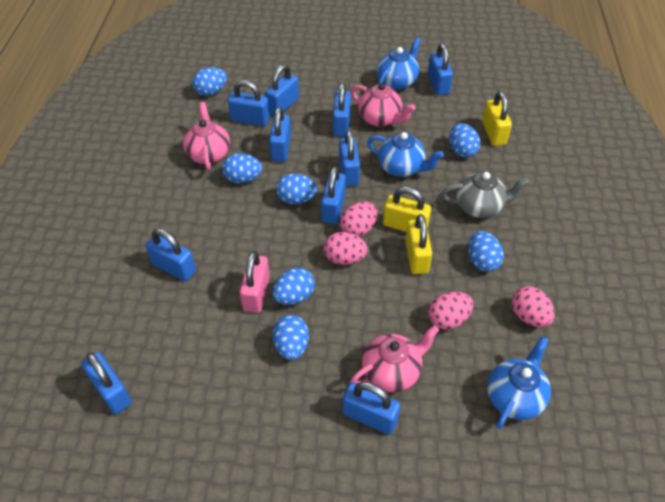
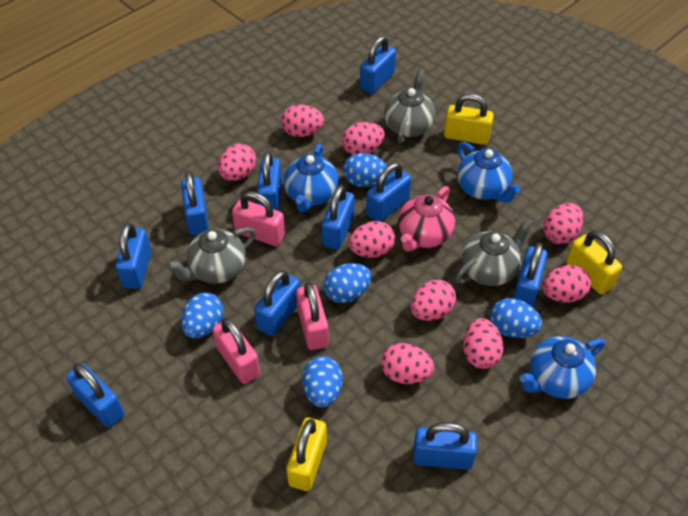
blue egg: 7 -> 5
grey teapot: 1 -> 3
pink egg: 4 -> 9
pink padlock: 1 -> 3
pink teapot: 3 -> 1

